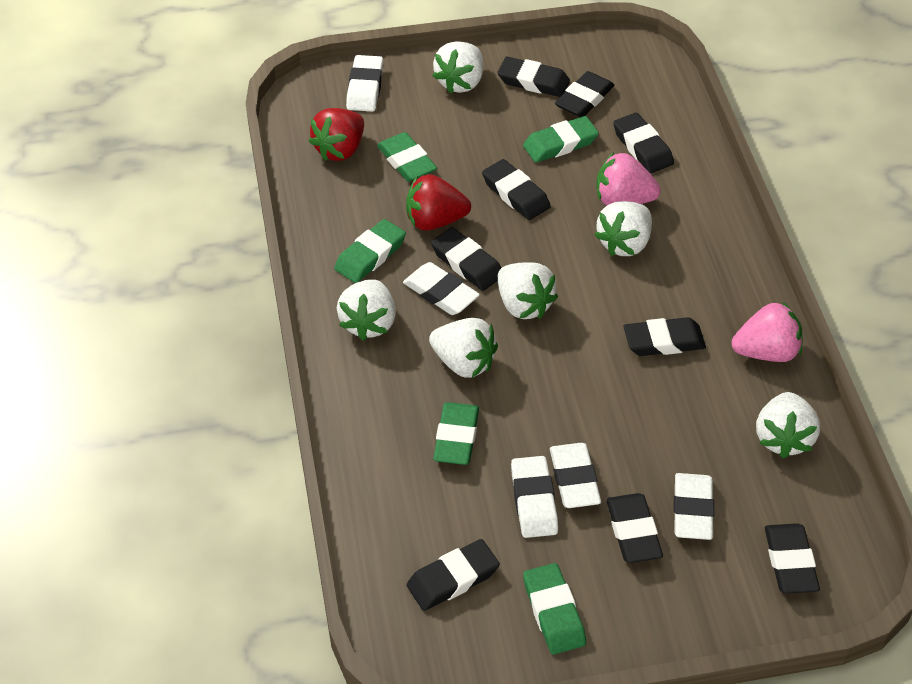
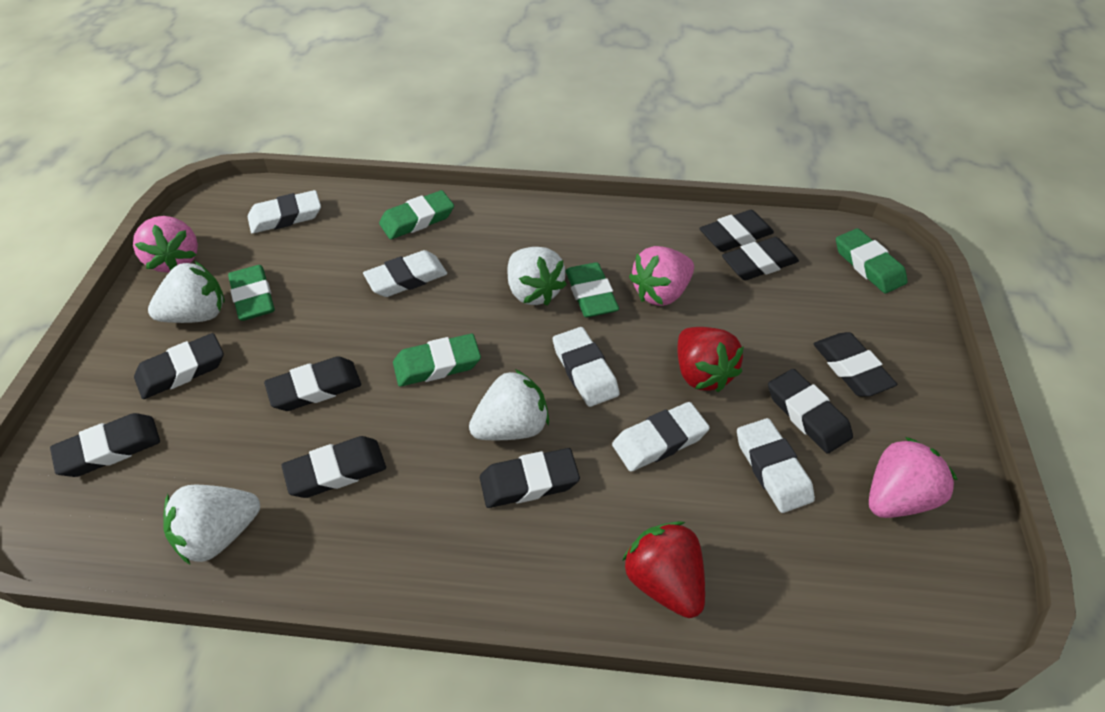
pink strawberry: 2 -> 3
white strawberry: 6 -> 4

